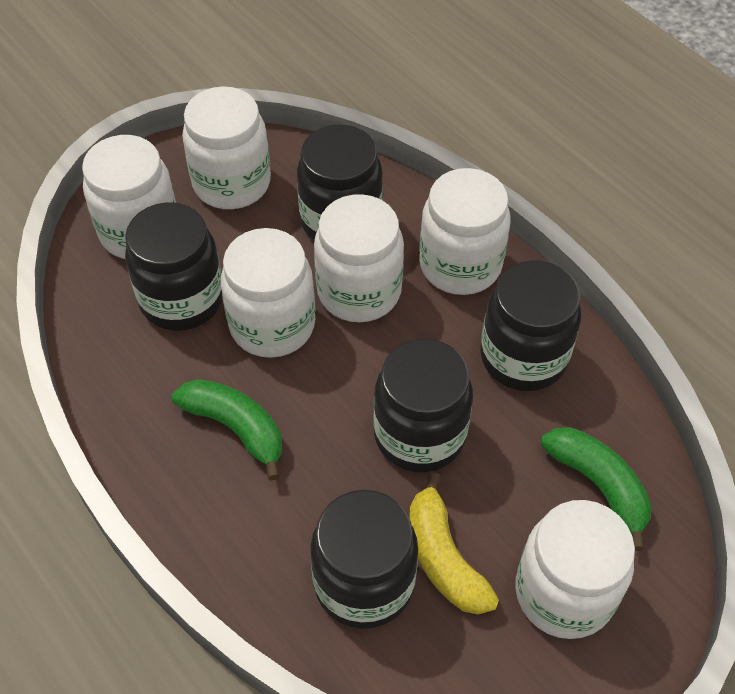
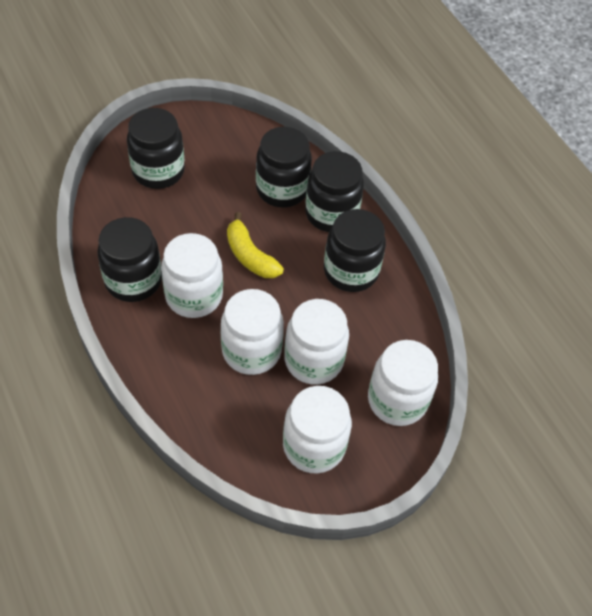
green banana: 2 -> 0
white jar: 6 -> 5

